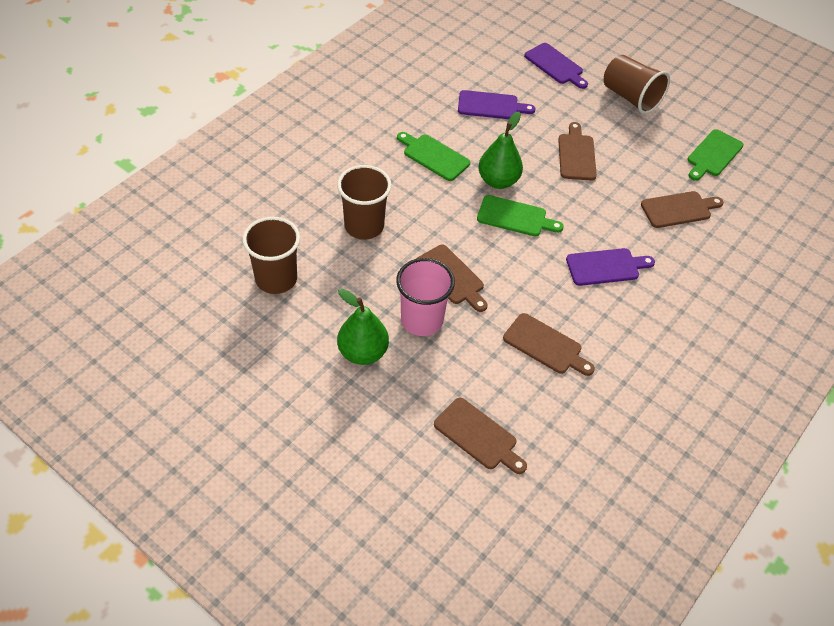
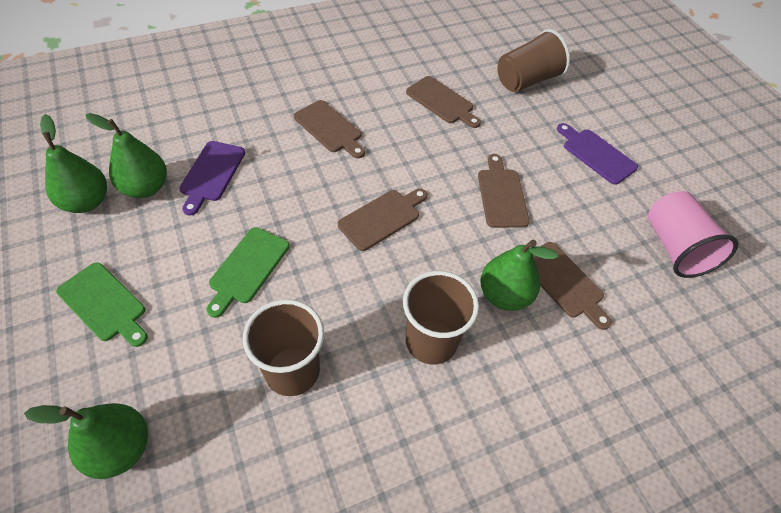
green cutting board: 3 -> 2
green pear: 2 -> 4
purple cutting board: 3 -> 2

